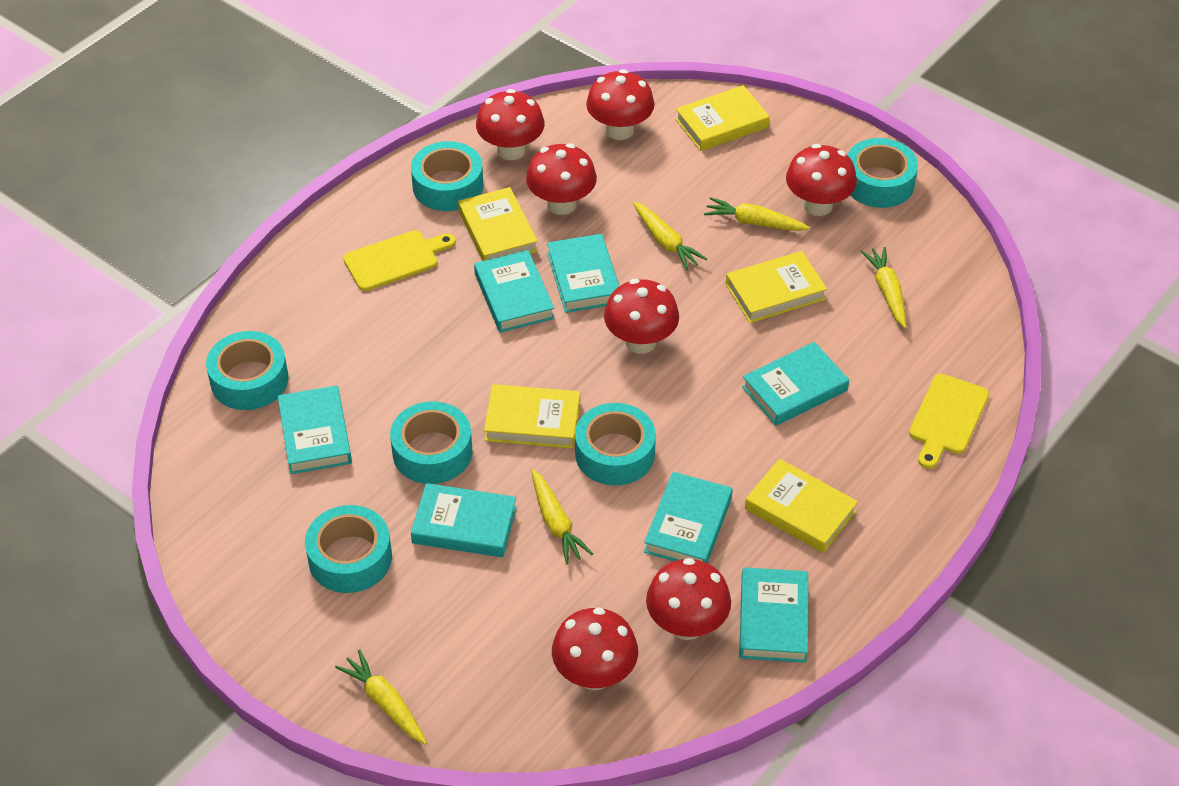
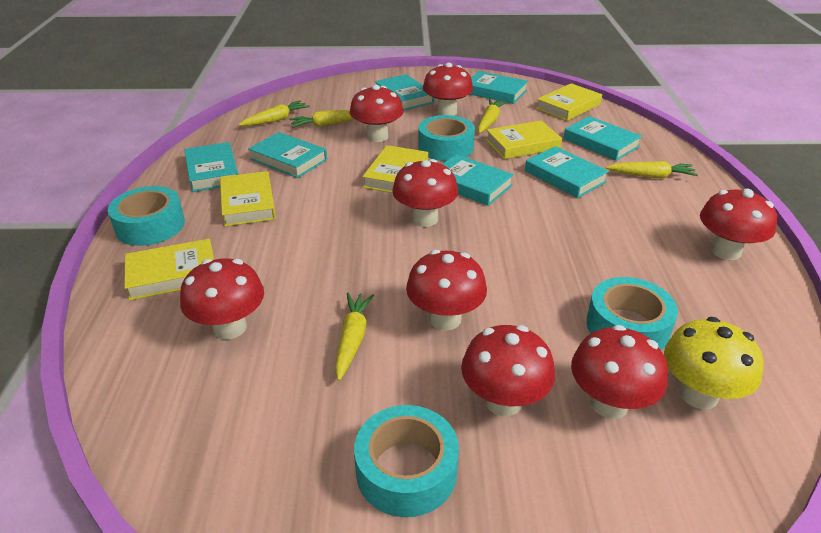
red mushroom: 7 -> 8
turquoise tape: 6 -> 4
yellow cutting board: 2 -> 0
yellow mushroom: 0 -> 1

